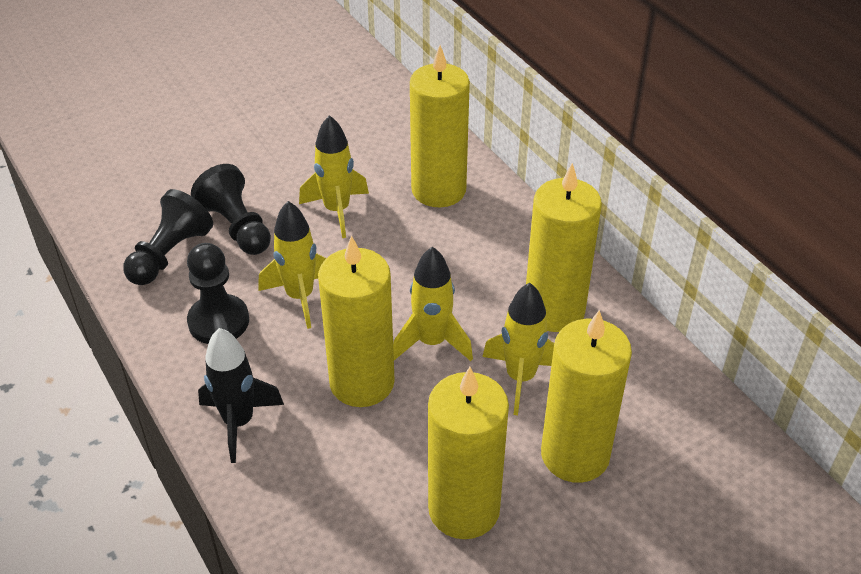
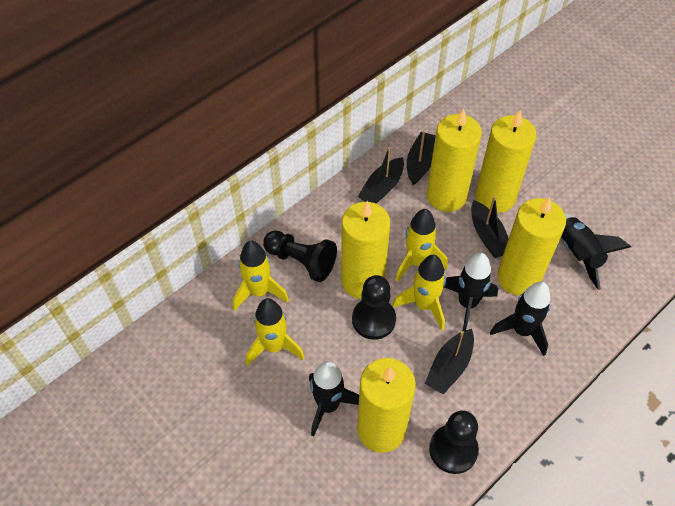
black boat: 0 -> 4
black rocket: 1 -> 4

